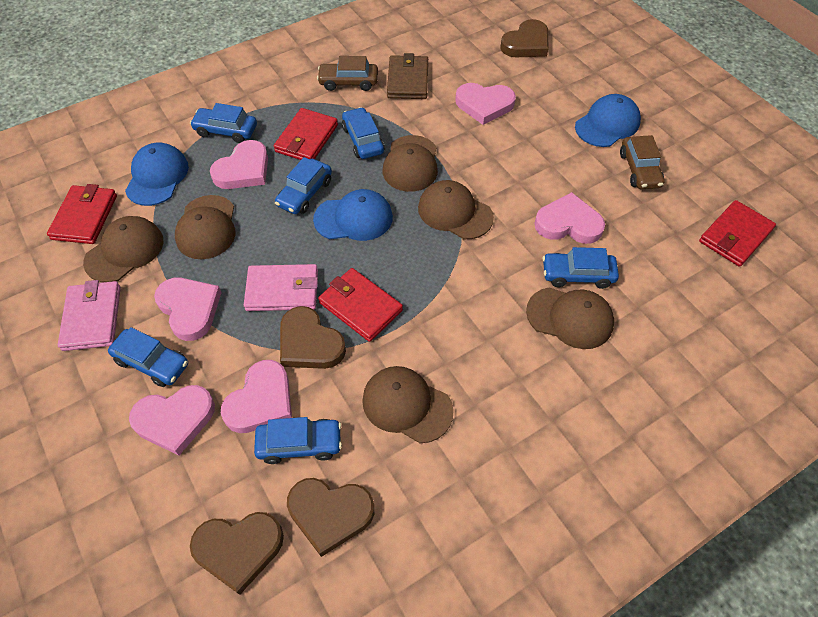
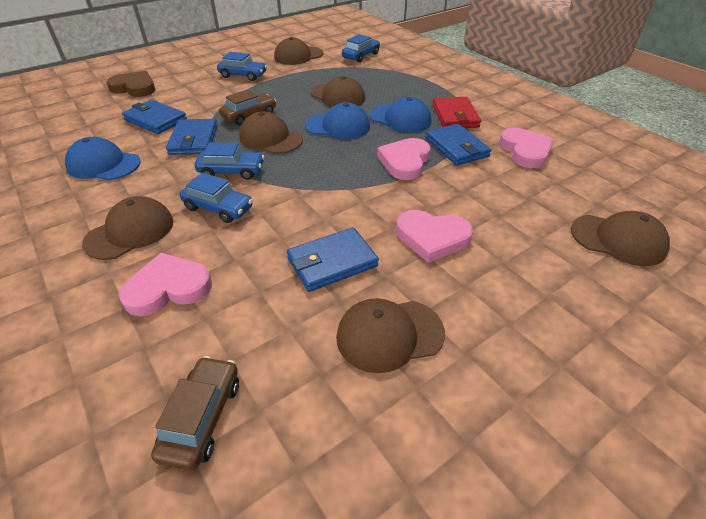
blue car: 6 -> 4
blue wallet: 0 -> 4
brown heart: 4 -> 1
brown wallet: 1 -> 0
pink heart: 6 -> 4
pink wallet: 2 -> 0
red wallet: 4 -> 1

